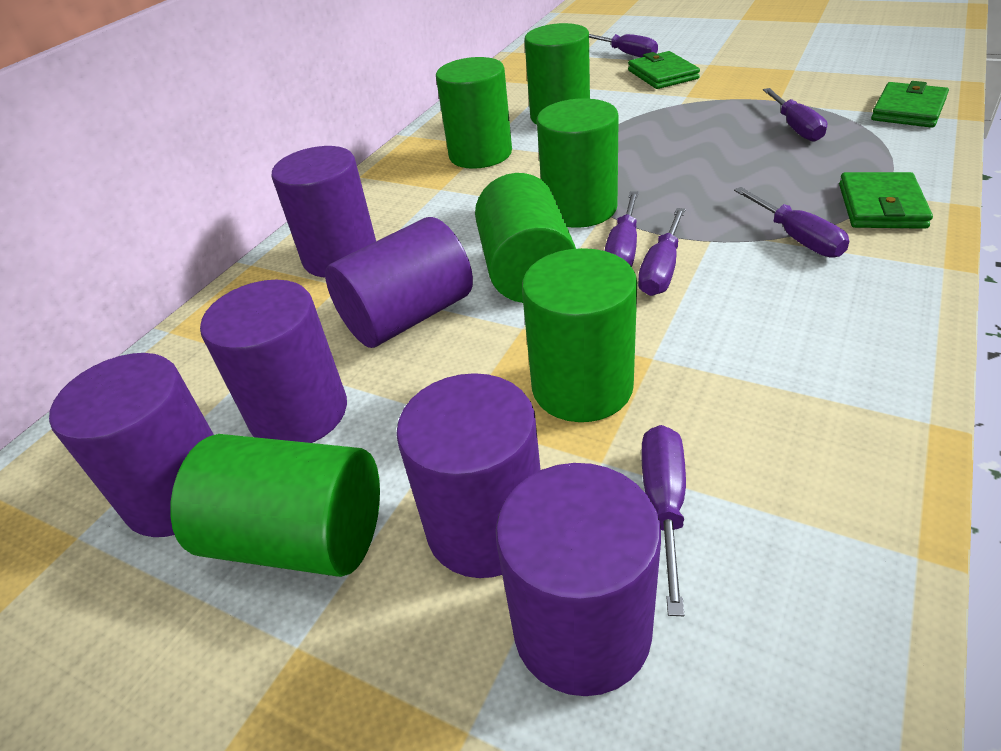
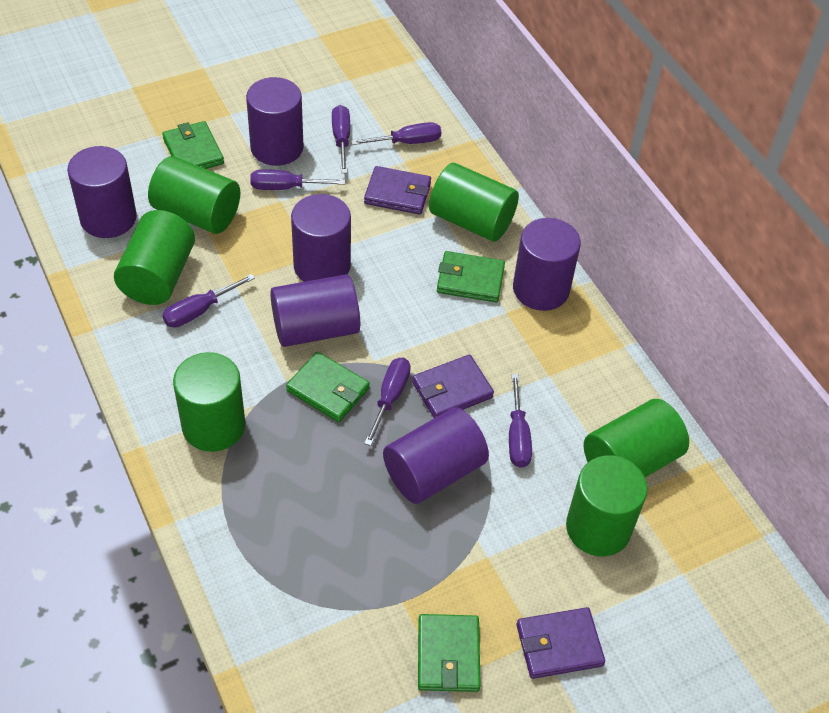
green wallet: 3 -> 4
purple wallet: 0 -> 3

